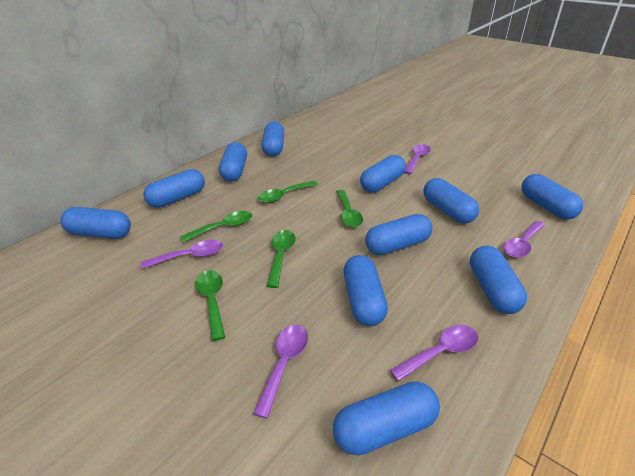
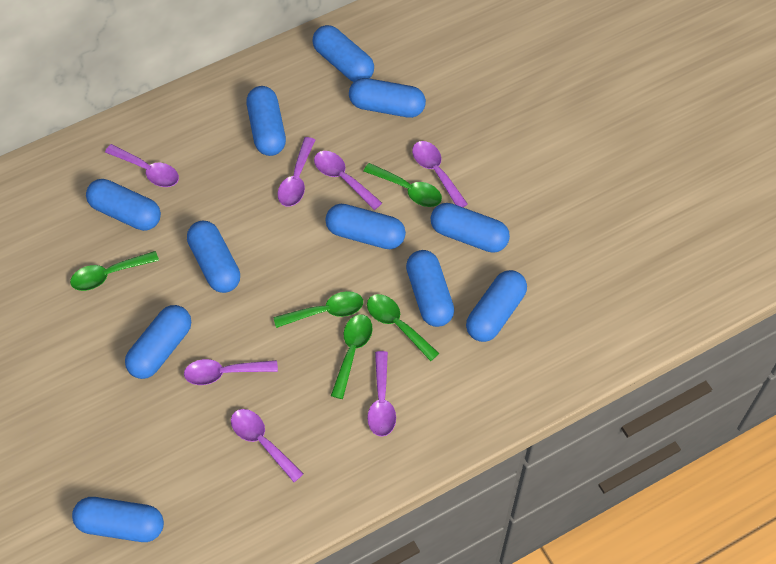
purple spoon: 5 -> 7

